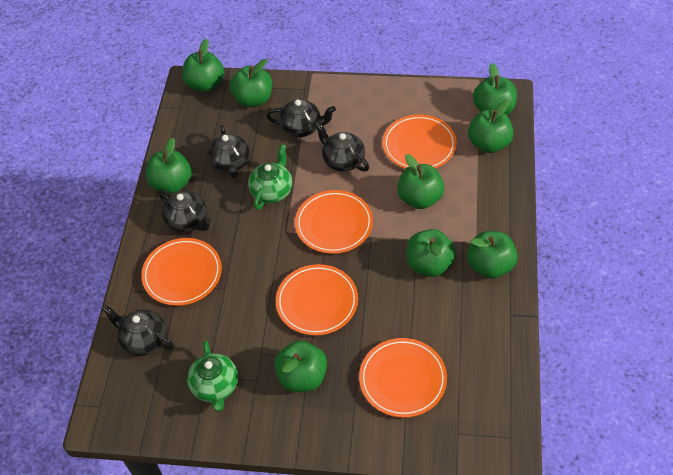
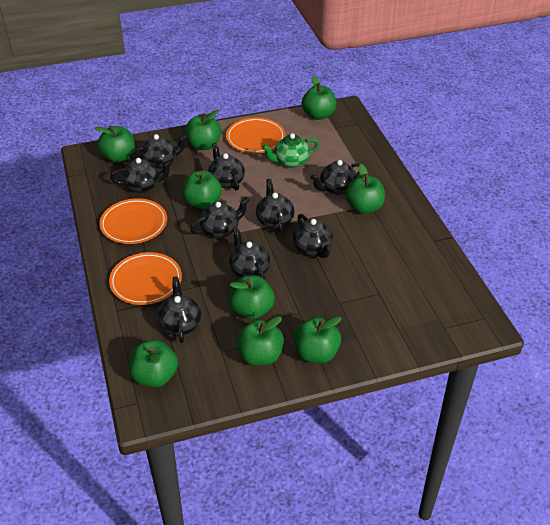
black teapot: 5 -> 9
green teapot: 2 -> 1
orange plate: 5 -> 3

